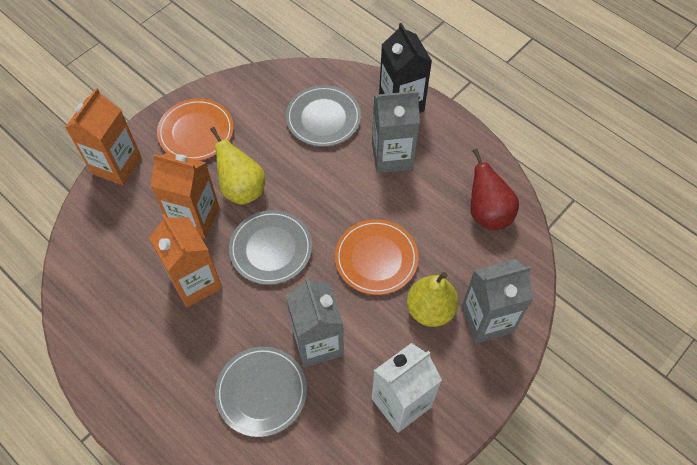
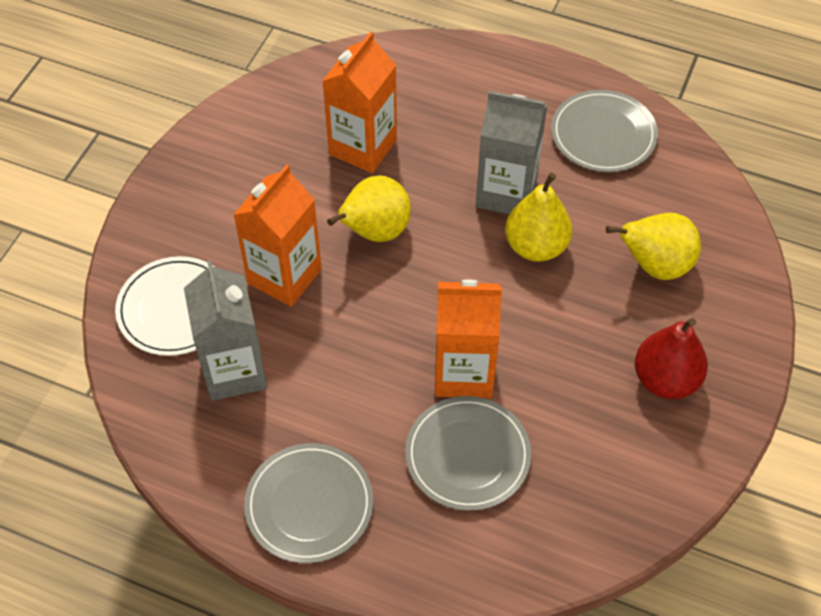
black carton: 1 -> 0
grey carton: 3 -> 2
orange plate: 2 -> 0
white carton: 1 -> 0
white plate: 0 -> 1
yellow pear: 2 -> 3

